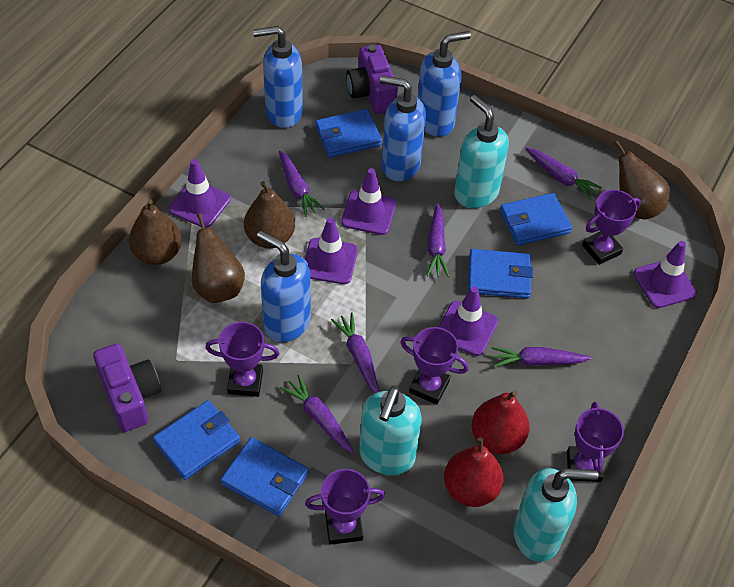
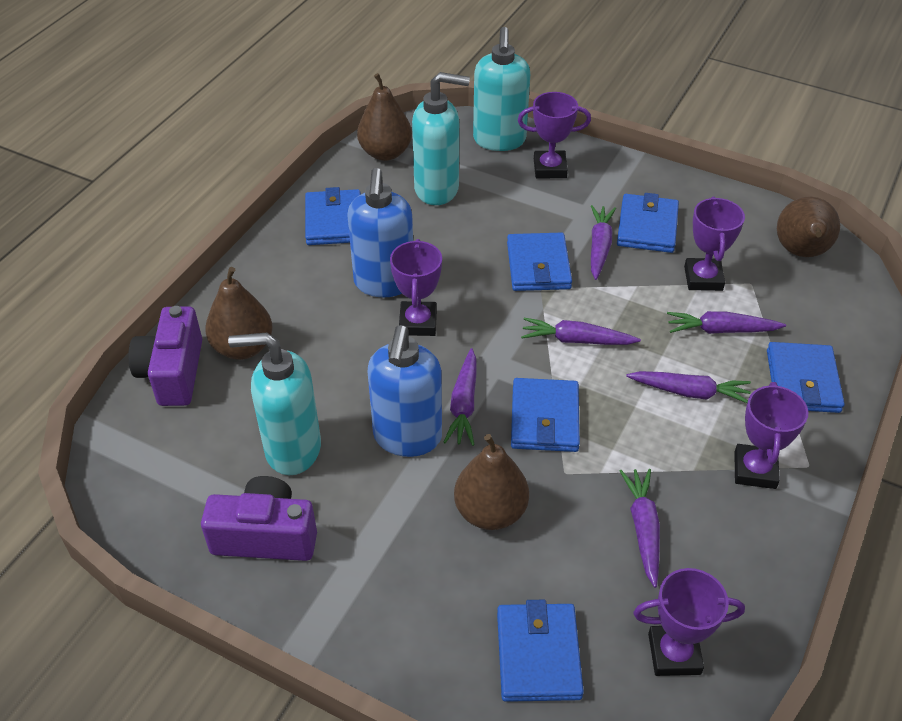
blue soap dispenser: 4 -> 2
blue wallet: 5 -> 6
purple traffic cone: 5 -> 0
red pear: 2 -> 0

